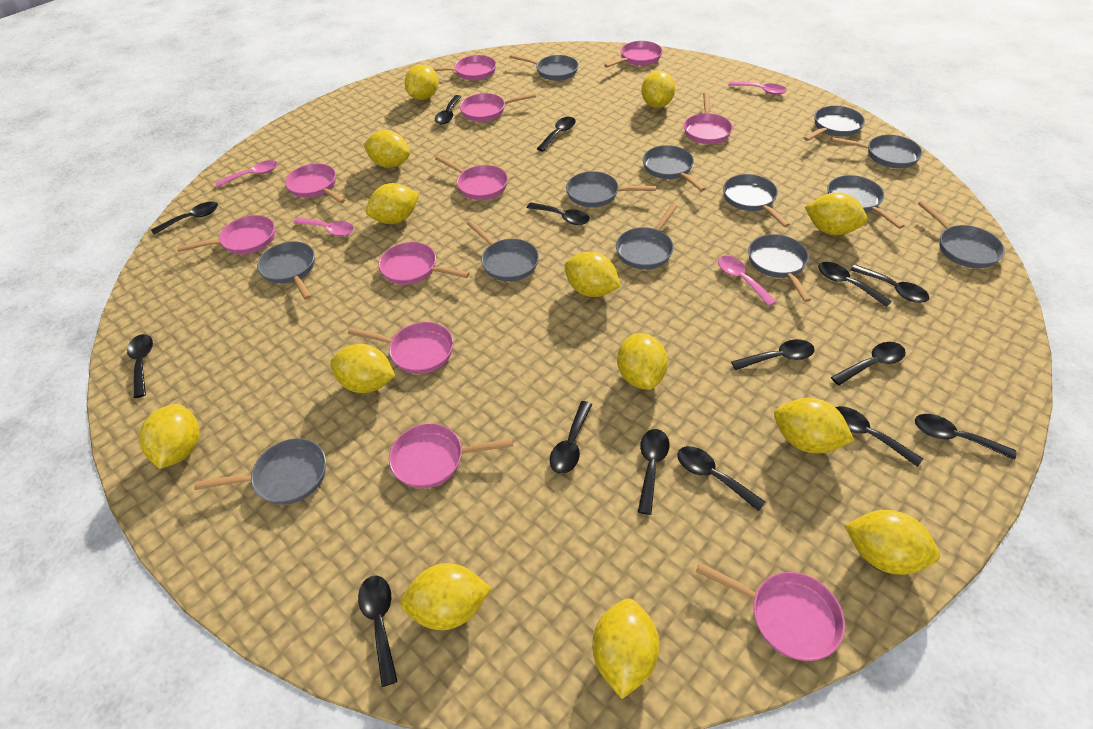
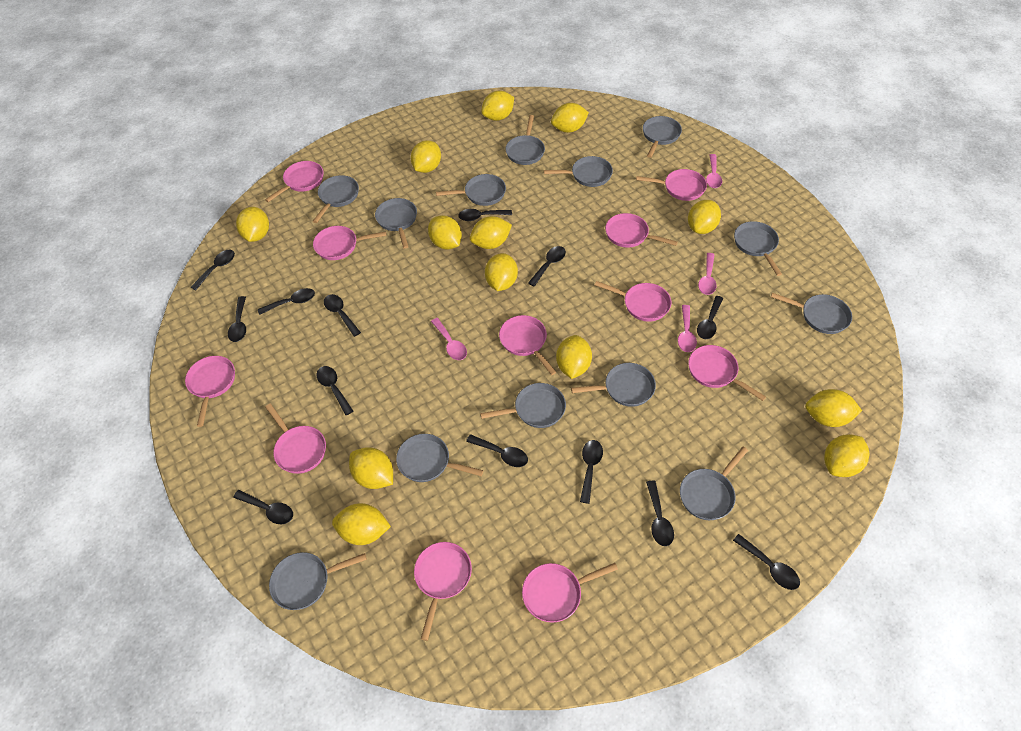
black spoon: 15 -> 13

